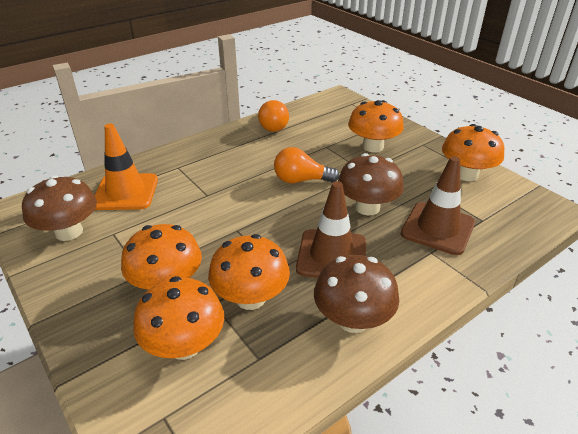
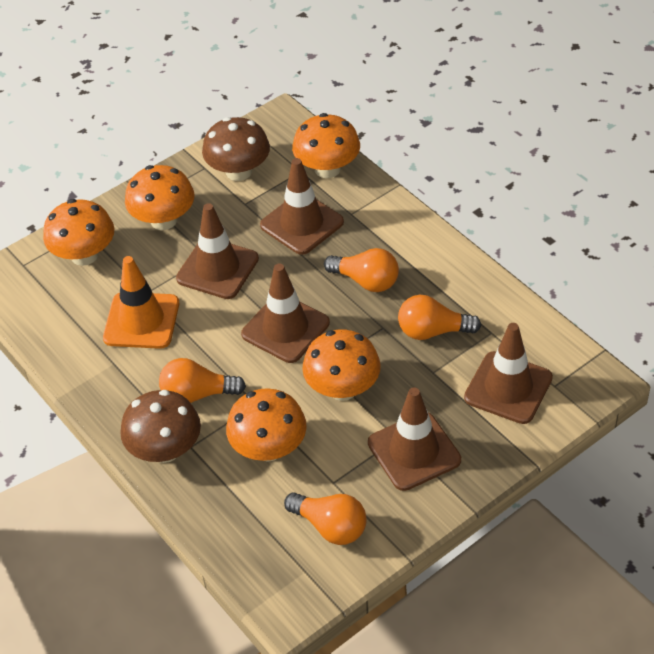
brown mushroom: 3 -> 2
brown traffic cone: 2 -> 5
orange light bulb: 2 -> 4

